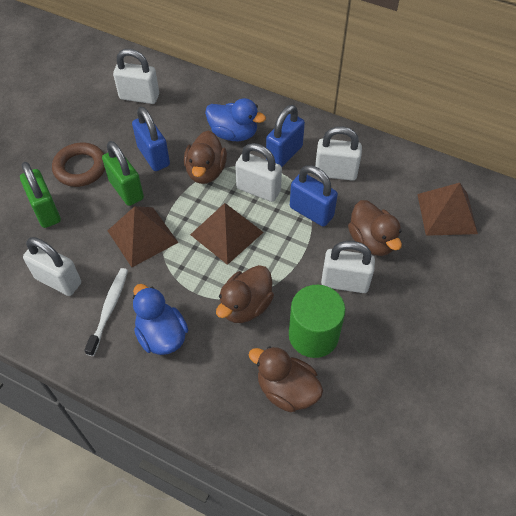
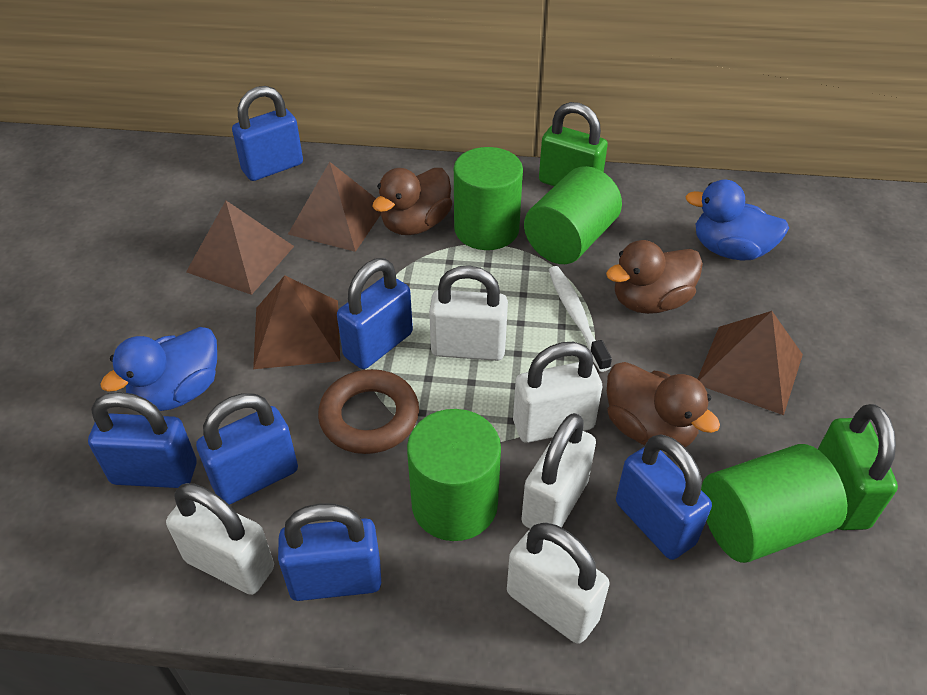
blue padlock: 3 -> 6
brown duck: 4 -> 3
brown pyramid: 3 -> 4
green cylinder: 1 -> 4

